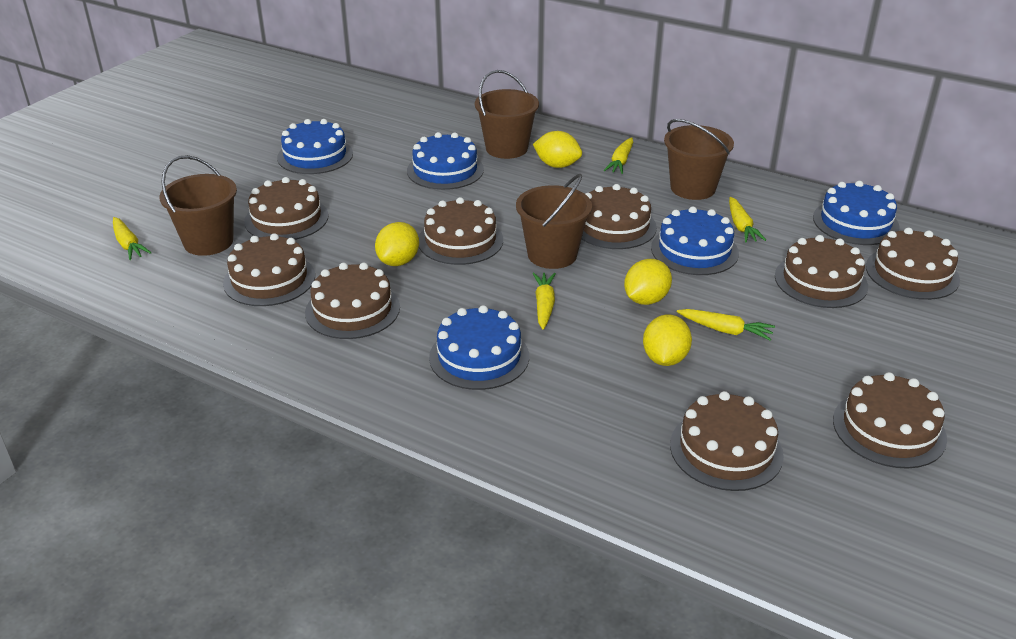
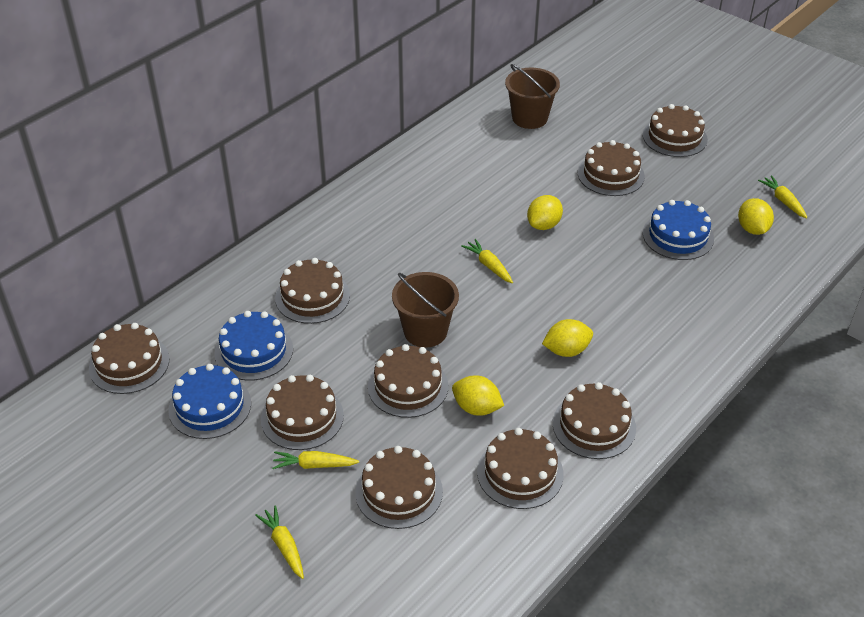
blue cake: 5 -> 3
brown bucket: 4 -> 2
yellow carrot: 5 -> 4

